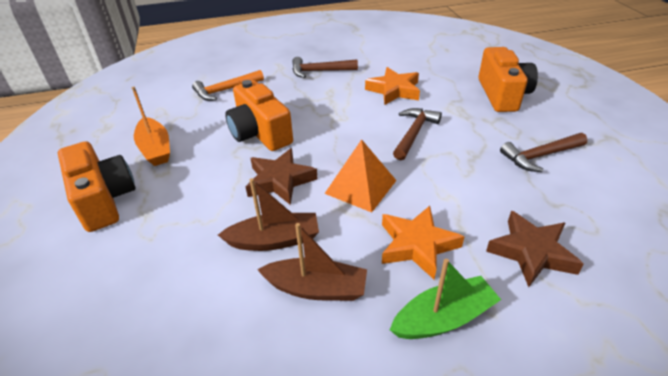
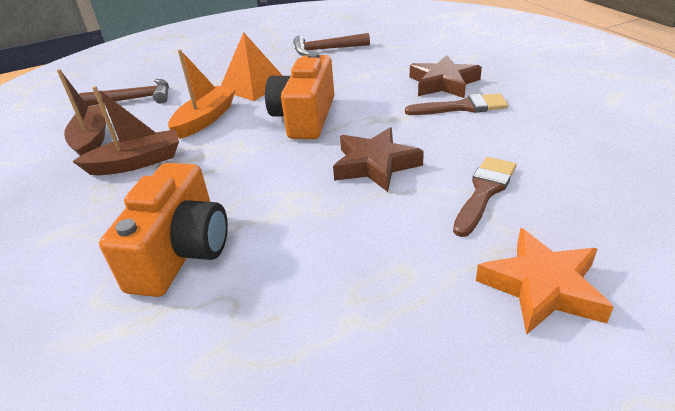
brown brush: 0 -> 2
brown hammer: 3 -> 2
green boat: 1 -> 0
orange camera: 3 -> 2
orange hammer: 1 -> 0
orange star: 2 -> 1

